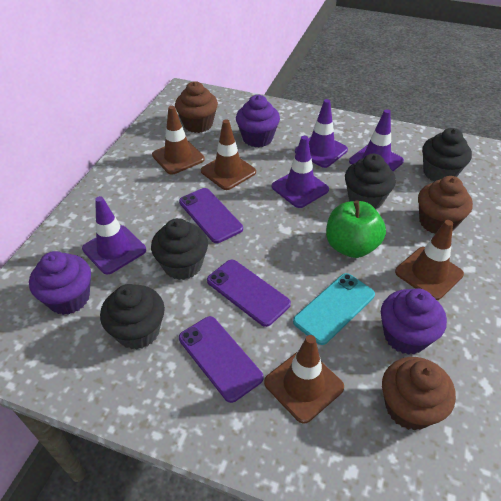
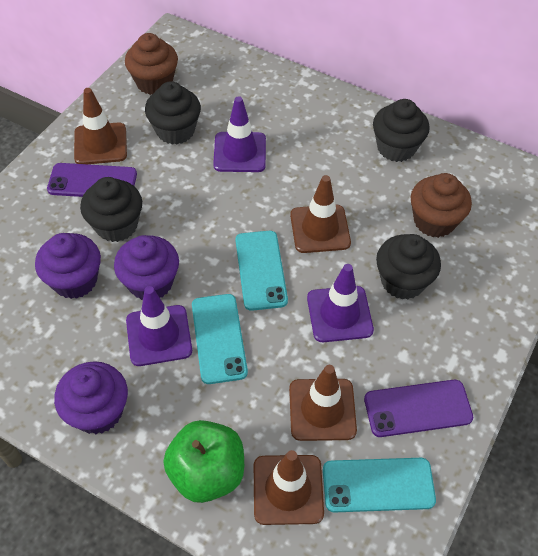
brown cupcake: 3 -> 2
purple phone: 3 -> 2
purple traffic cone: 4 -> 3
turquoise phone: 1 -> 3

